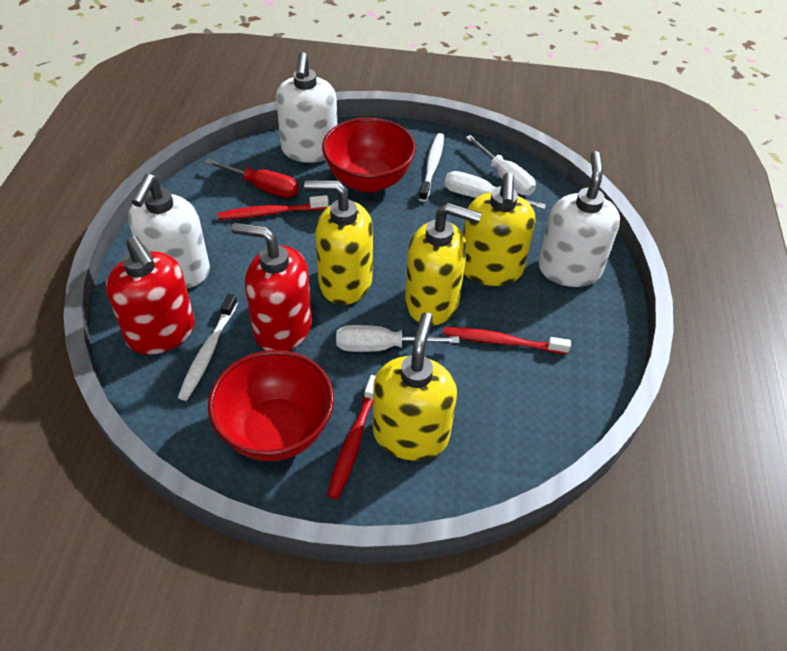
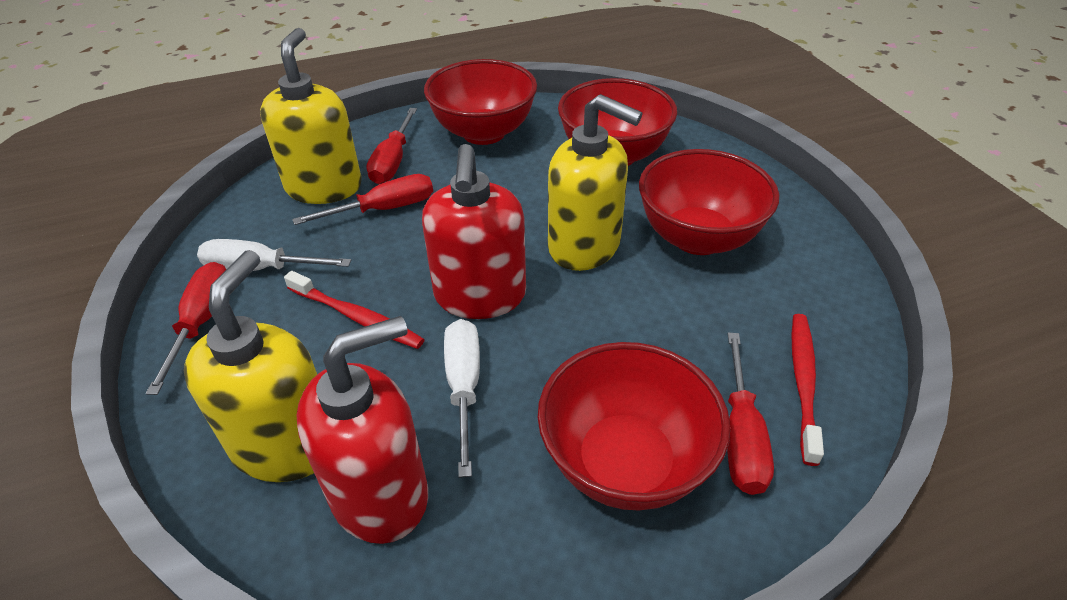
red bowl: 2 -> 4
red screwdriver: 1 -> 4
red toothbrush: 3 -> 2
white screwdriver: 3 -> 2
white soap dispenser: 3 -> 0
white toothbrush: 2 -> 0
yellow soap dispenser: 4 -> 3

